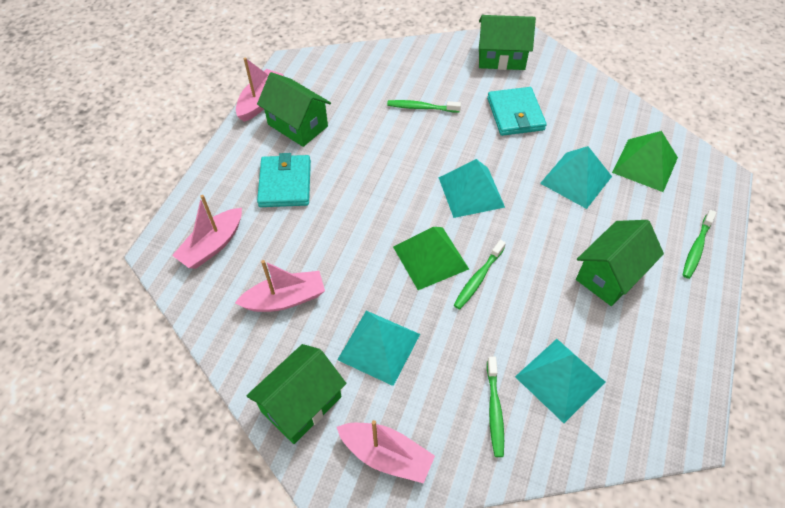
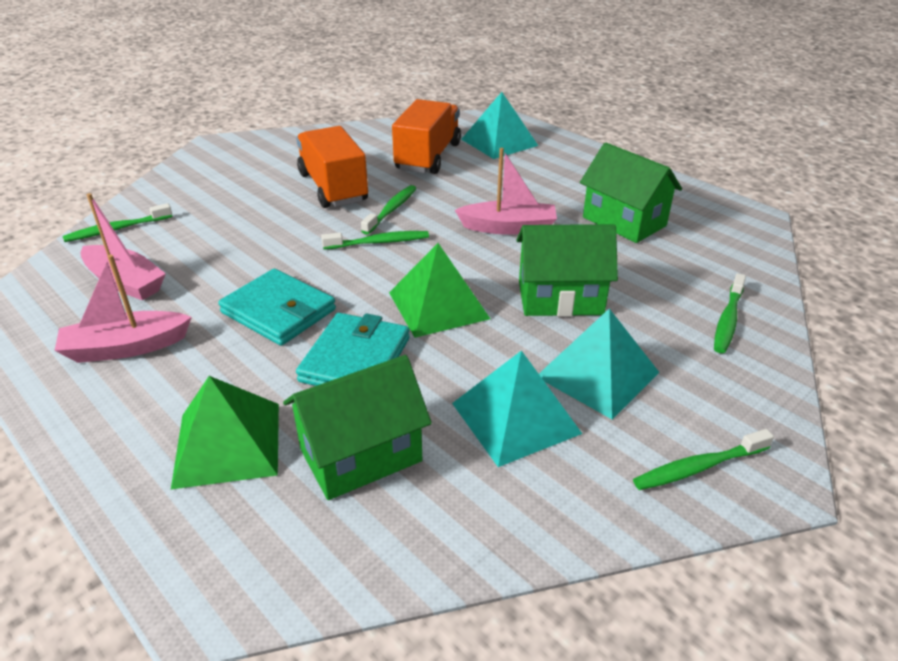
green house: 4 -> 3
green toothbrush: 4 -> 5
orange truck: 0 -> 2
pink boat: 4 -> 3
turquoise pyramid: 4 -> 3

